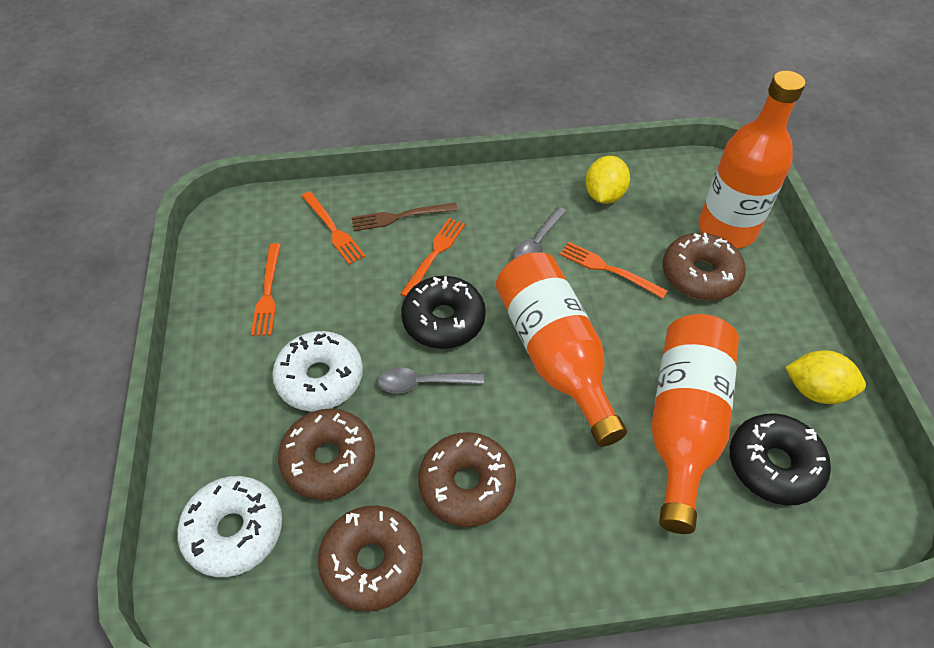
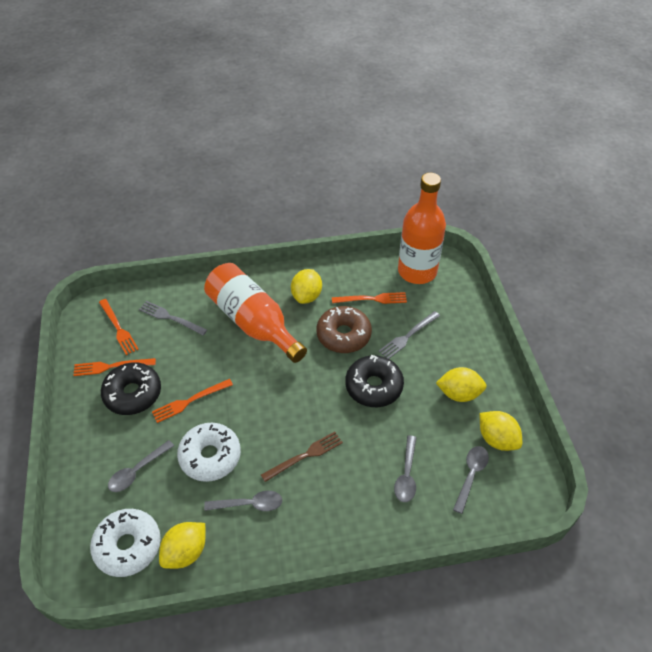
brown donut: 4 -> 1
grey fork: 0 -> 2
grey spoon: 2 -> 4
orange bottle: 3 -> 2
yellow lemon: 2 -> 4

